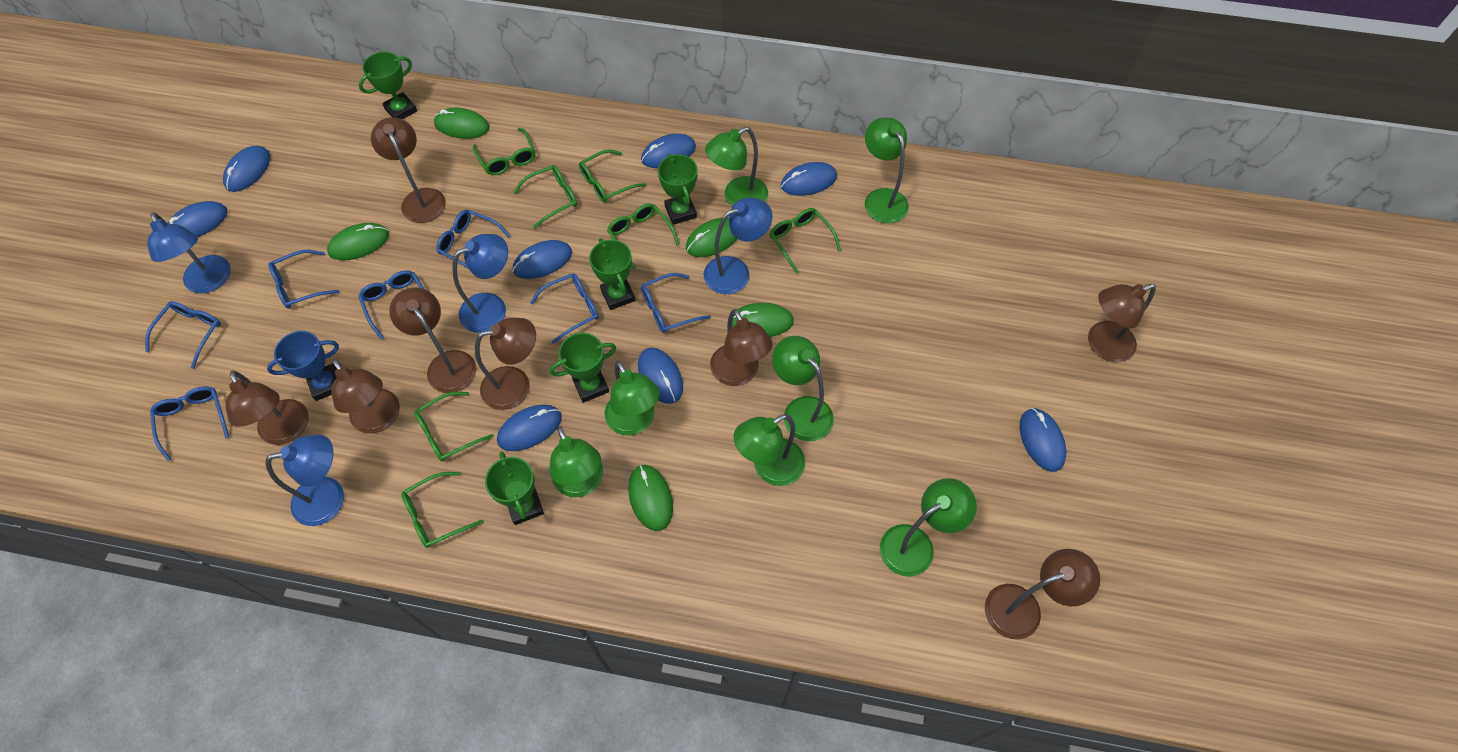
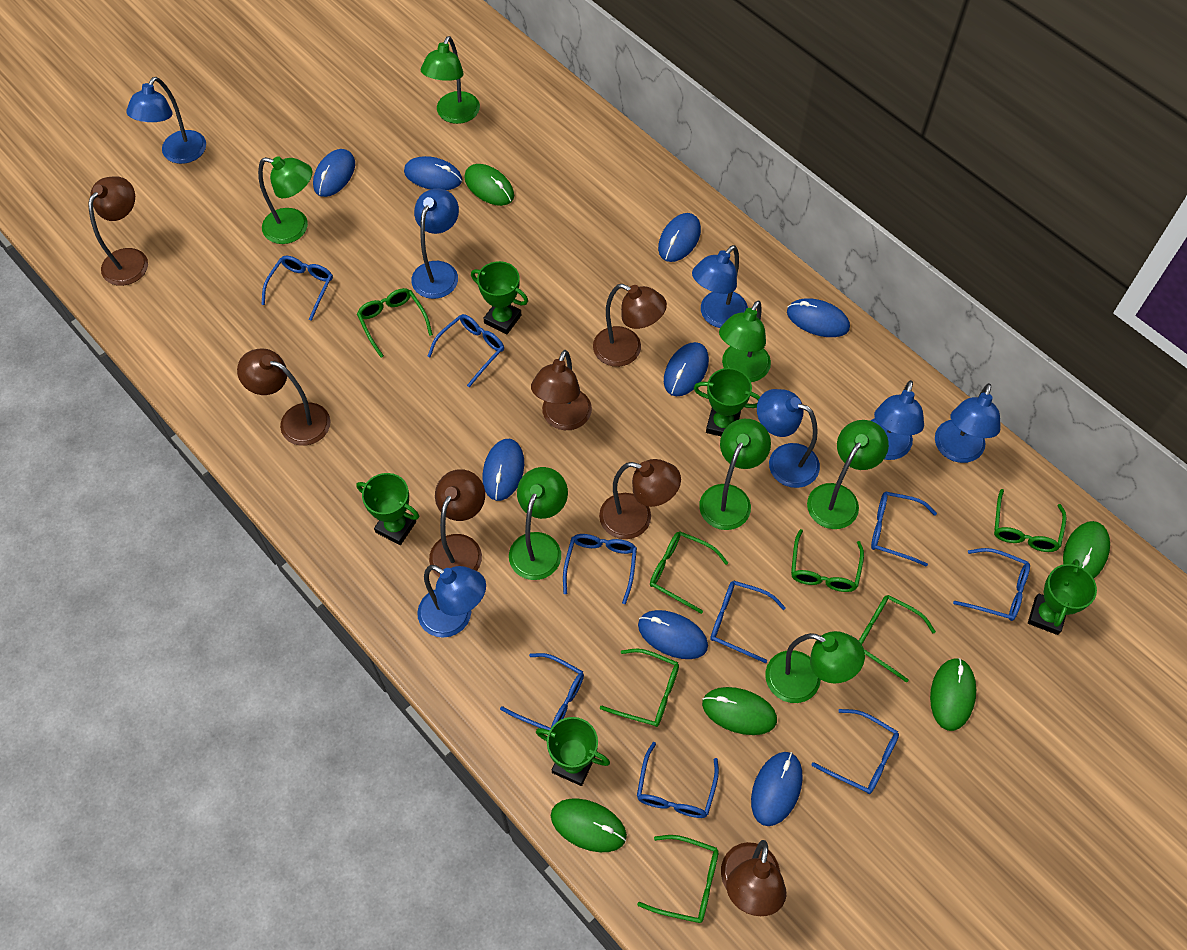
blue glasses: 7 -> 9
blue lamp: 4 -> 7
blue trophy: 1 -> 0
brown lamp: 8 -> 7

